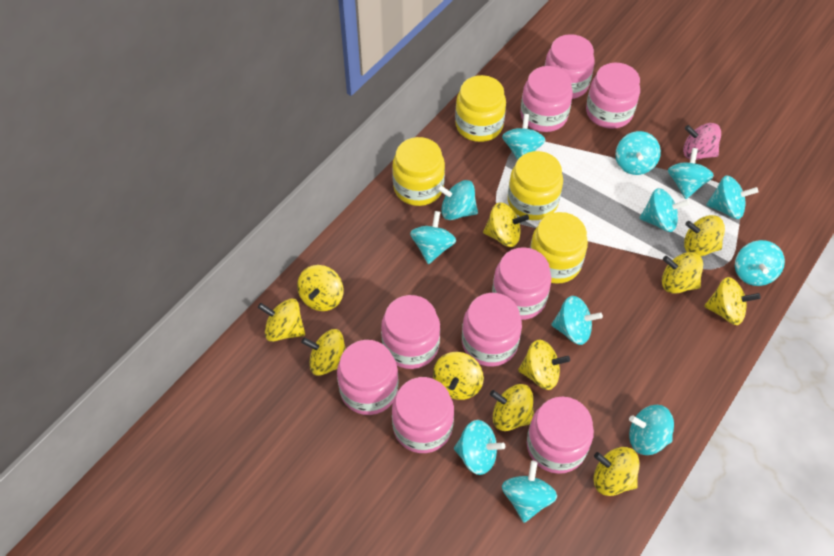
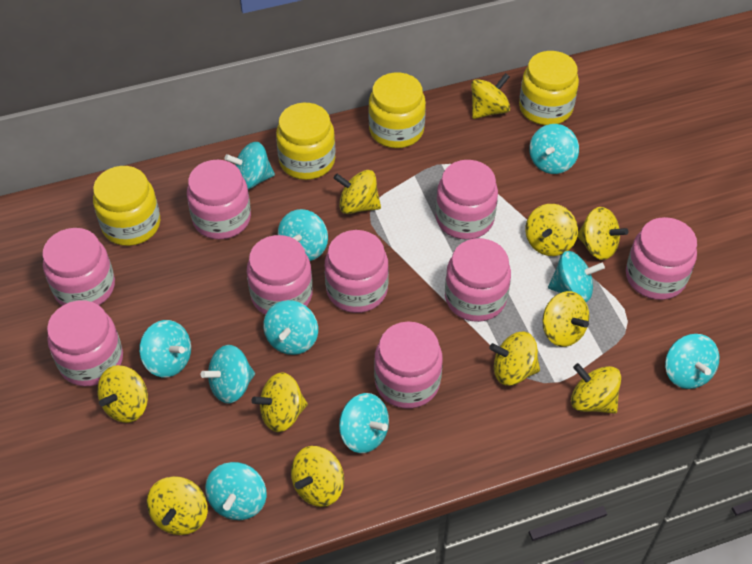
pink spinning top: 1 -> 0
turquoise spinning top: 12 -> 10

